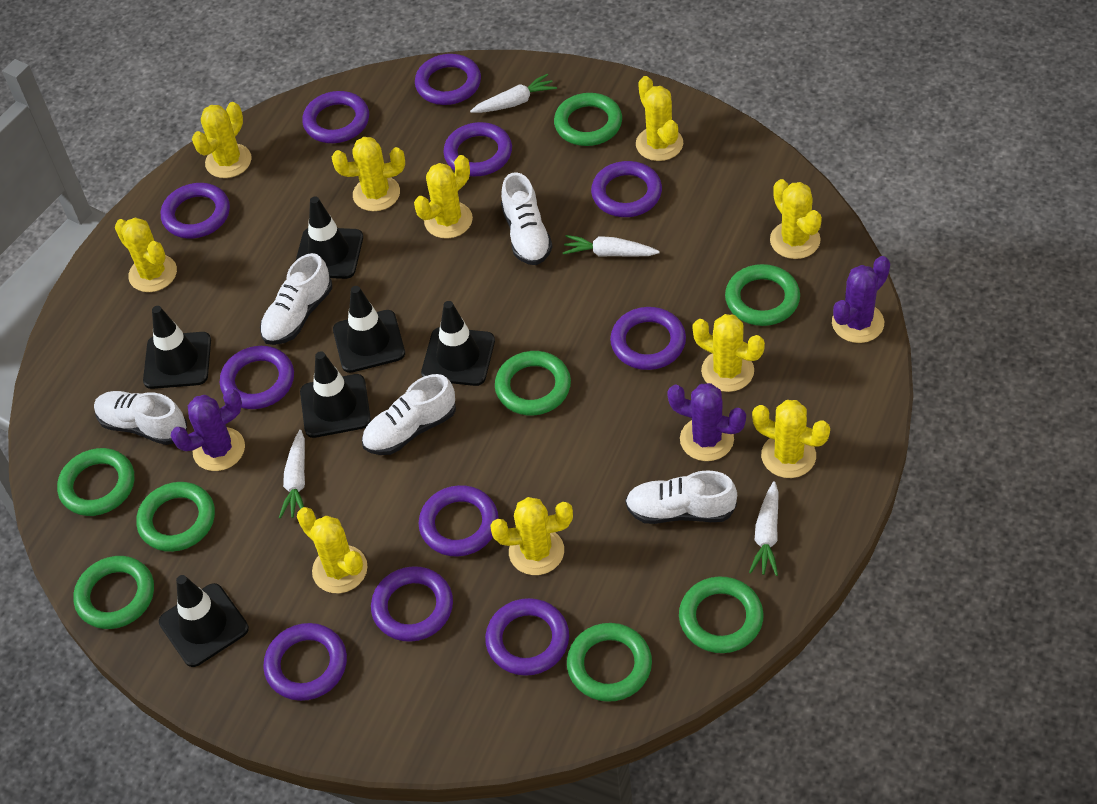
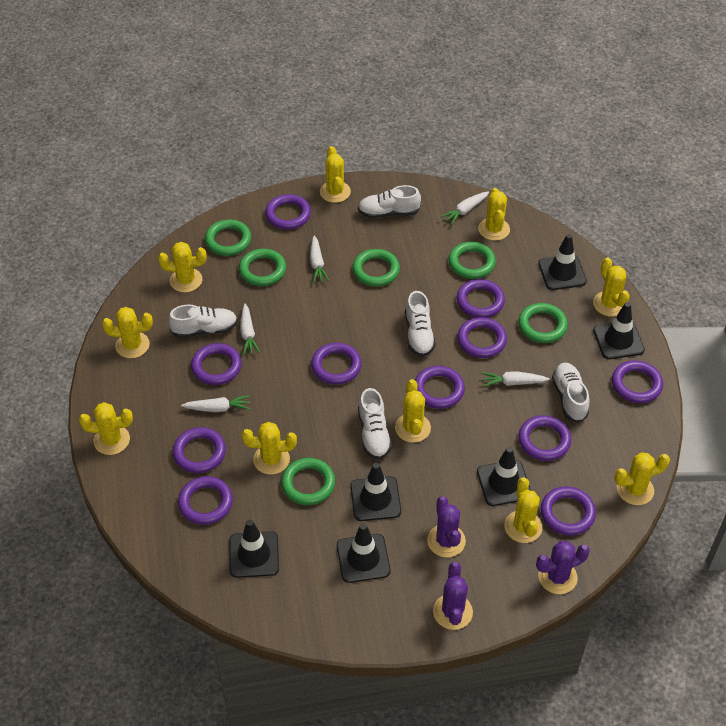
green ring: 8 -> 6
white carrot: 4 -> 5

